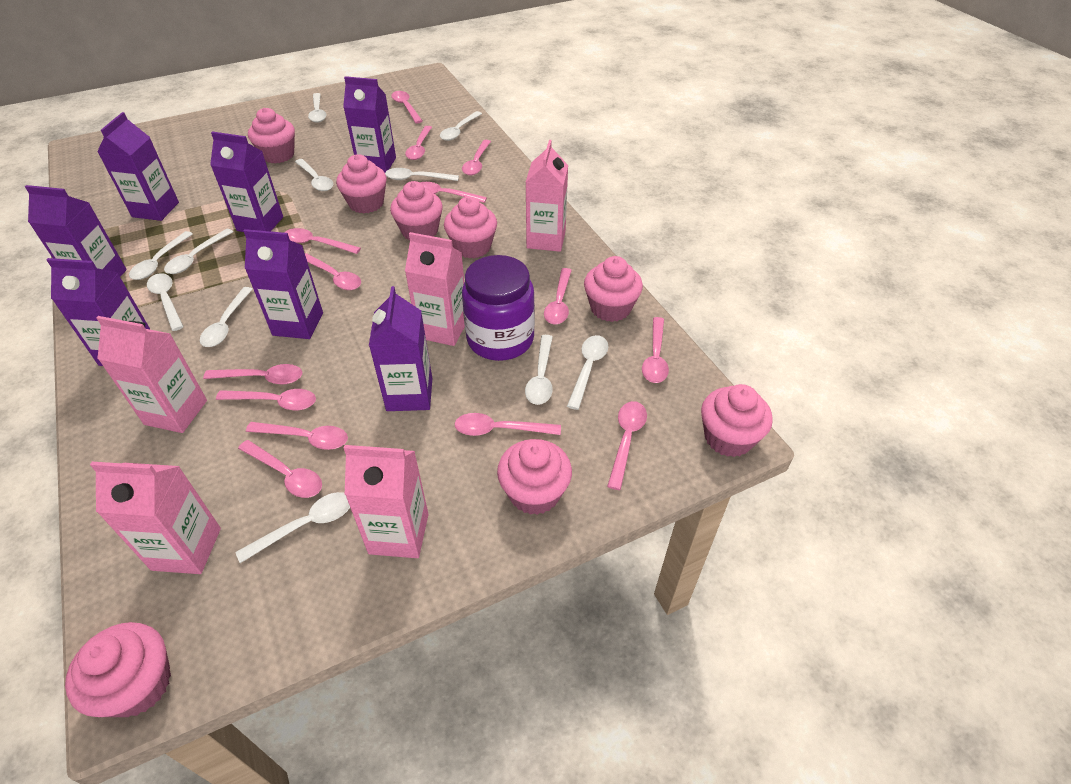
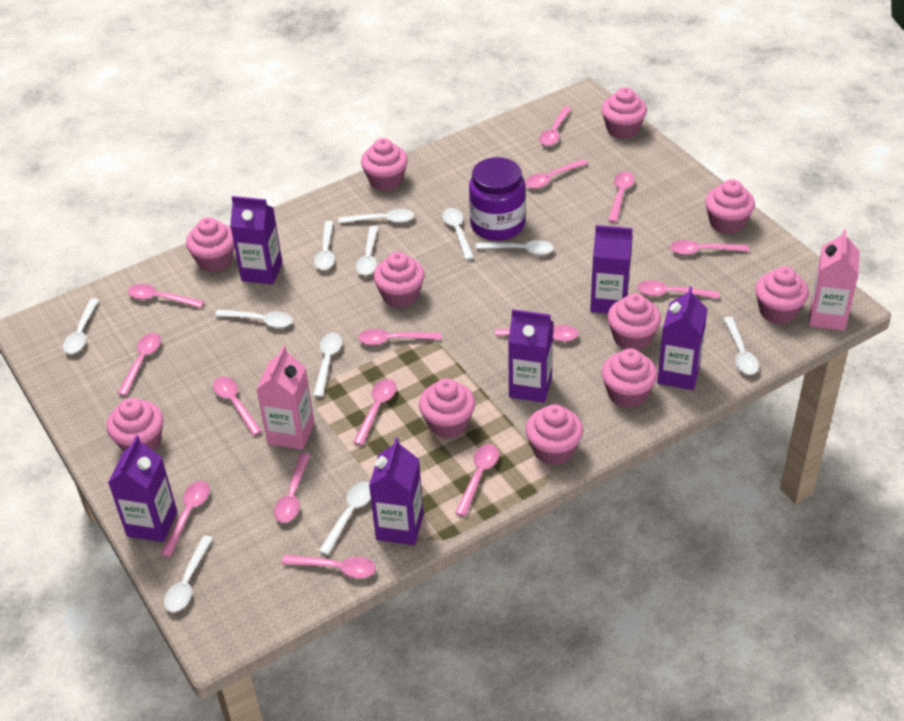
pink carton: 5 -> 2
pink cupcake: 8 -> 11
pink spoon: 14 -> 15
purple carton: 7 -> 6

